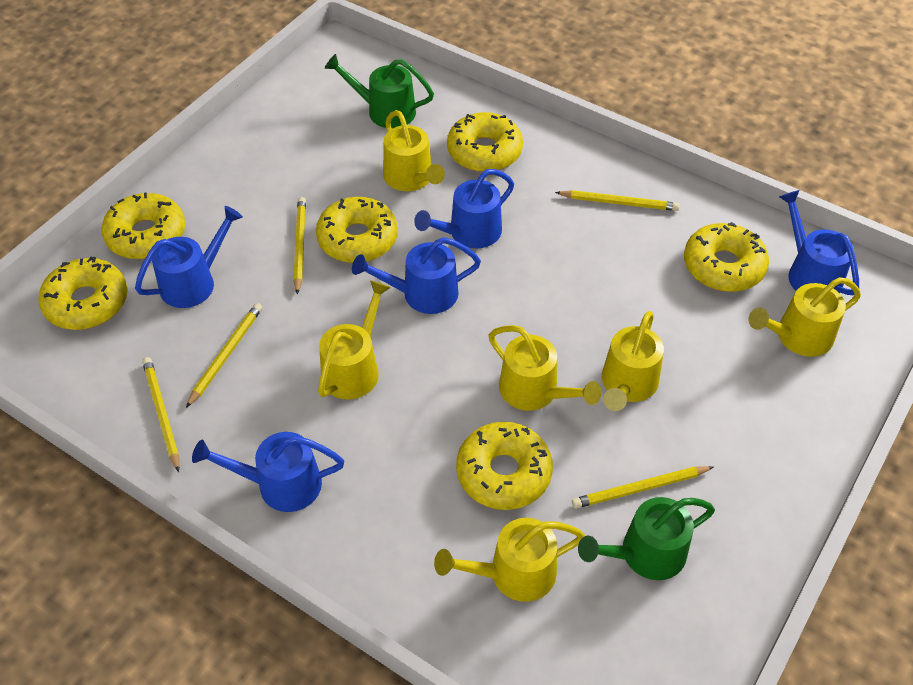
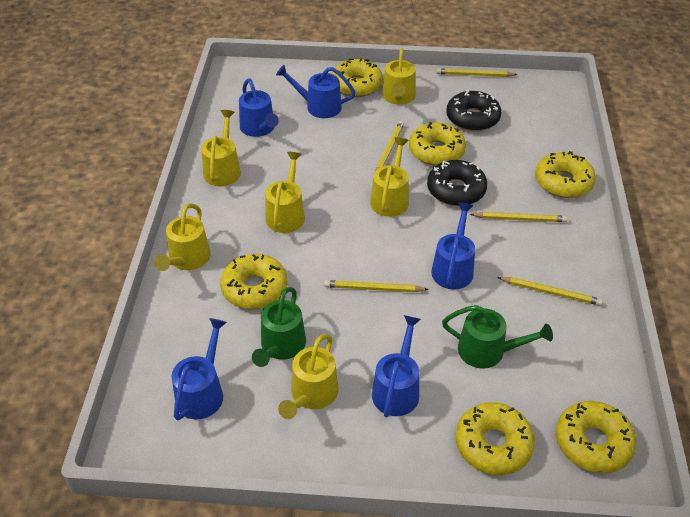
black donut: 0 -> 2

